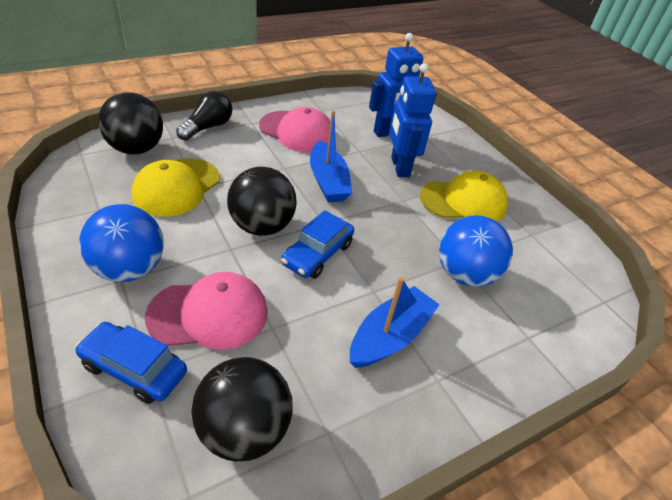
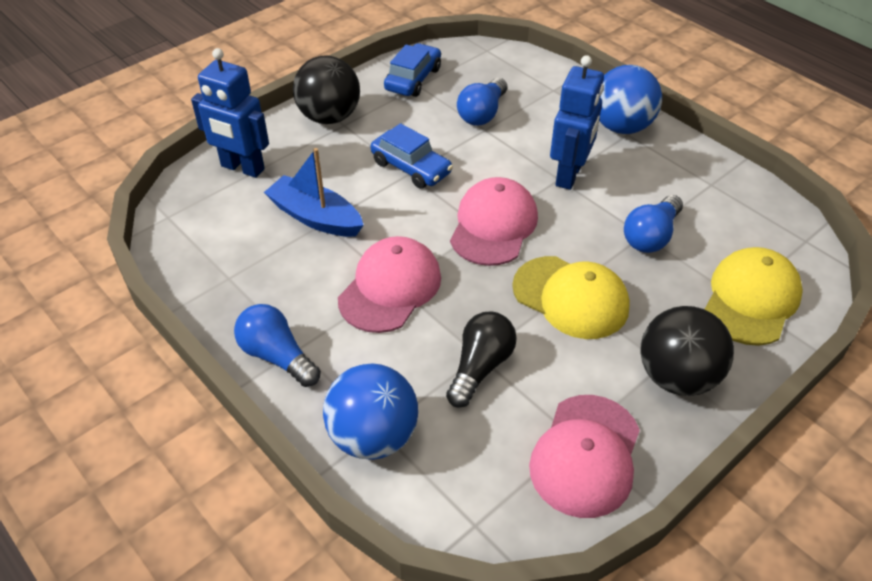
black ball: 3 -> 2
blue boat: 2 -> 1
blue light bulb: 0 -> 3
pink cap: 2 -> 3

